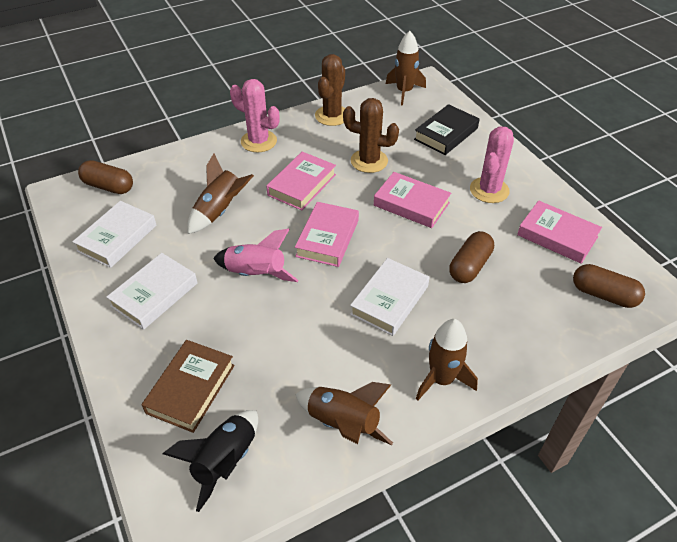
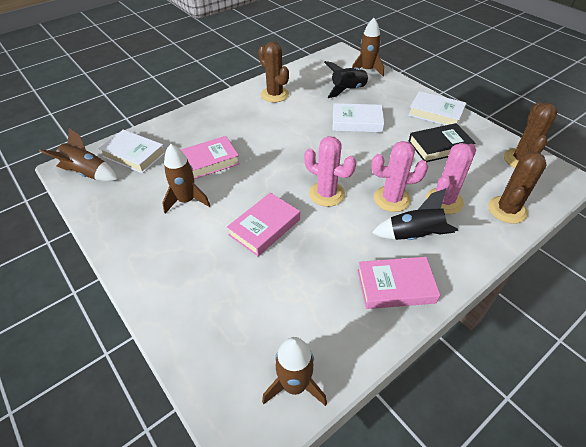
black rocket: 1 -> 2
brown book: 1 -> 0
brown cactus: 2 -> 3
brown capsule: 3 -> 0
pink book: 4 -> 3
pink cactus: 2 -> 3
pink rocket: 1 -> 0

